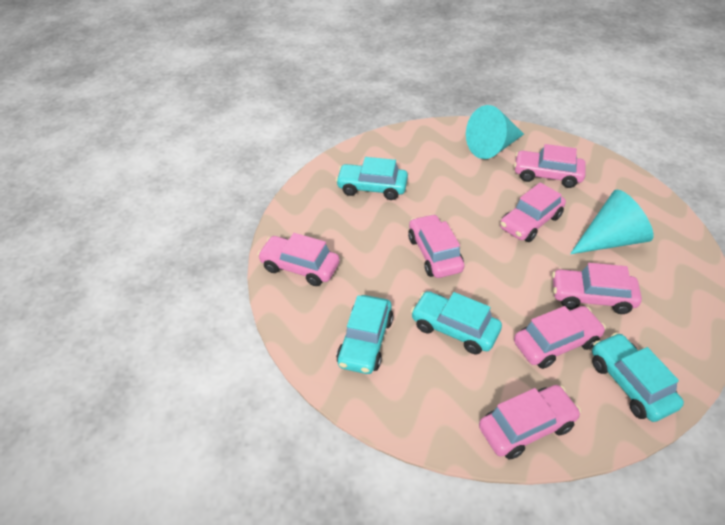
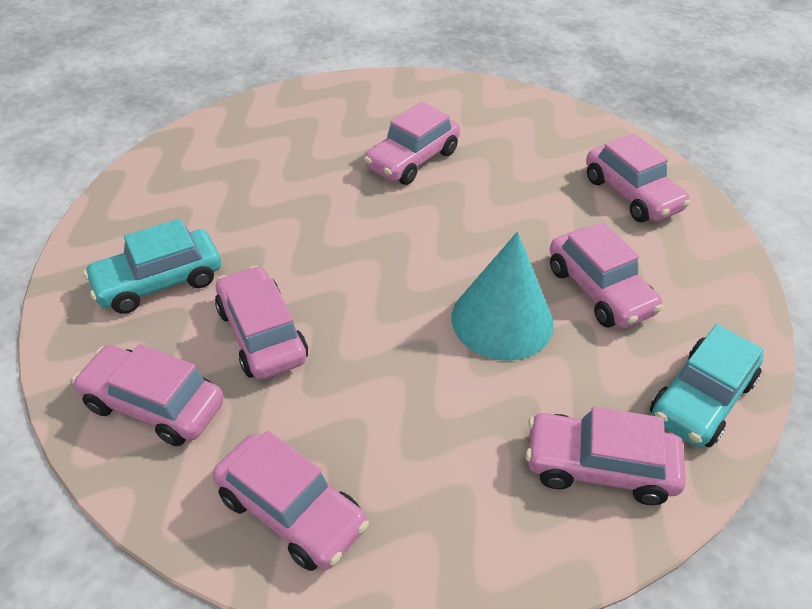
turquoise car: 4 -> 2
turquoise cone: 2 -> 1

